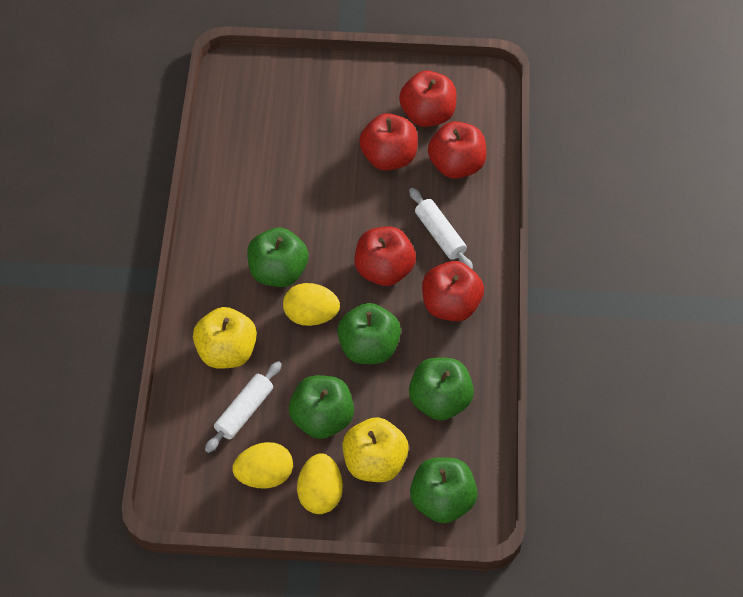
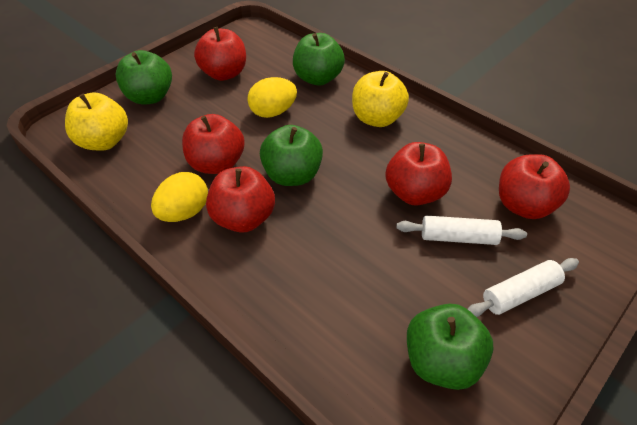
green apple: 5 -> 4
yellow egg: 3 -> 2

